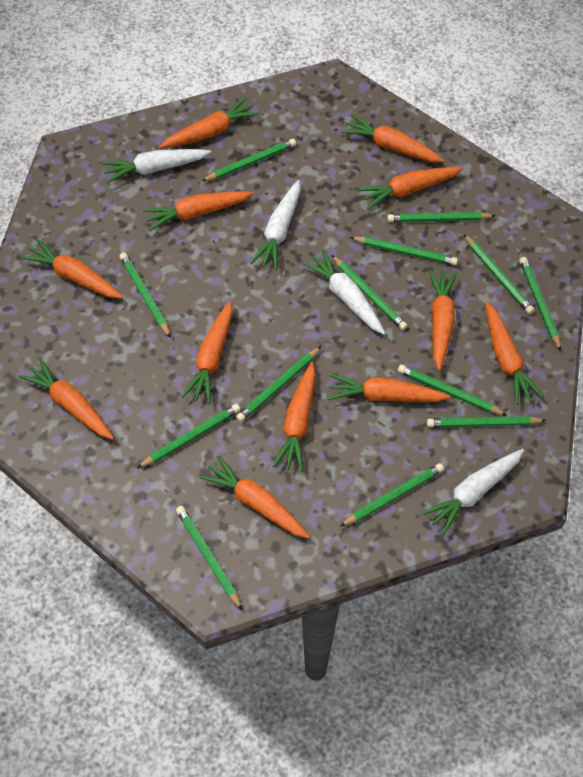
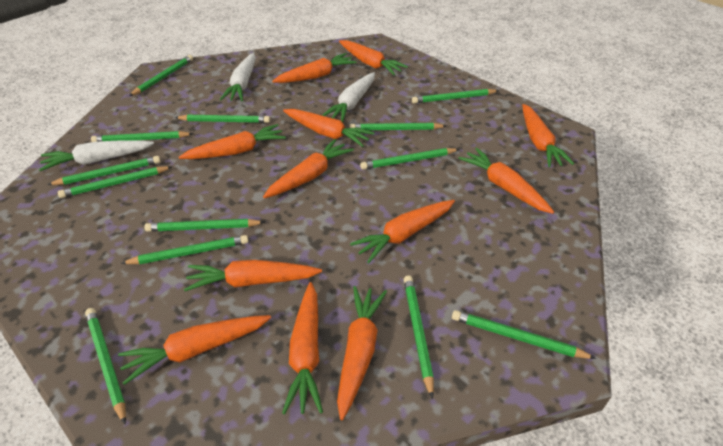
white carrot: 4 -> 3

